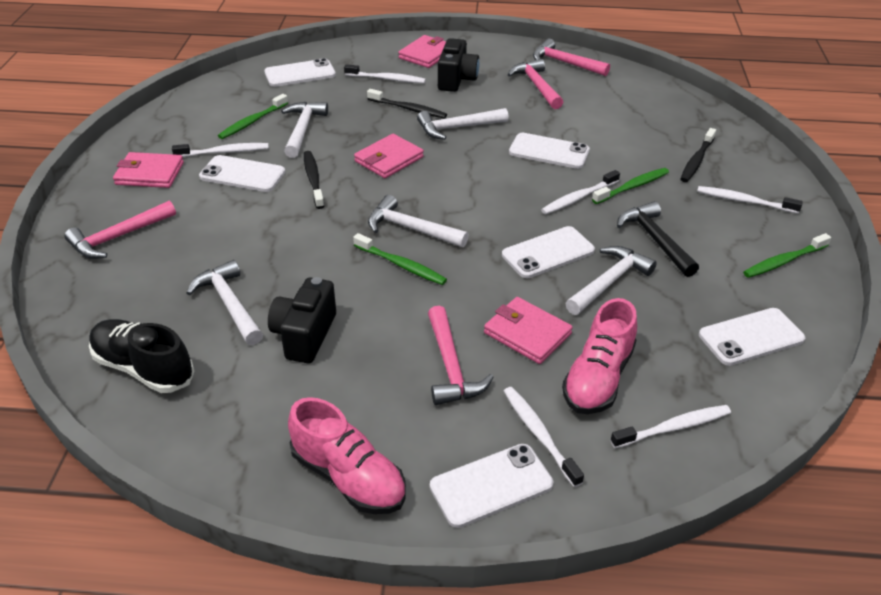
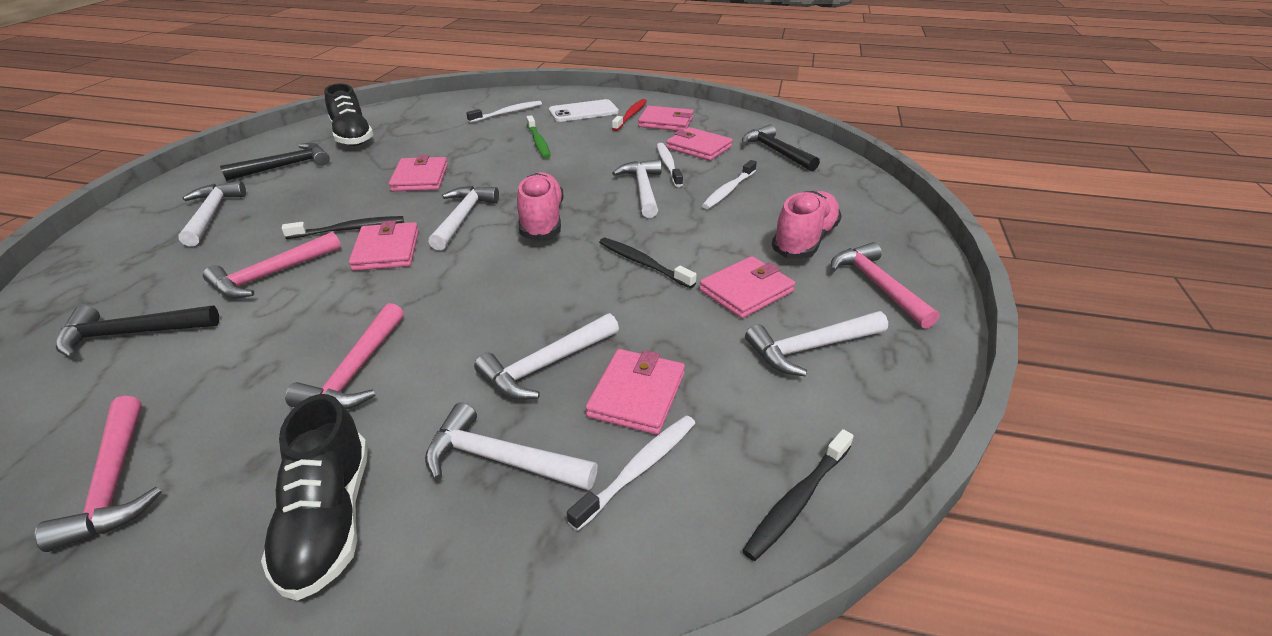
black camera: 2 -> 0
black hammer: 1 -> 3
black shoe: 1 -> 2
green toothbrush: 4 -> 1
pink wallet: 4 -> 6
red toothbrush: 0 -> 1
white hammer: 5 -> 6
white phone: 6 -> 1
white toothbrush: 6 -> 4

